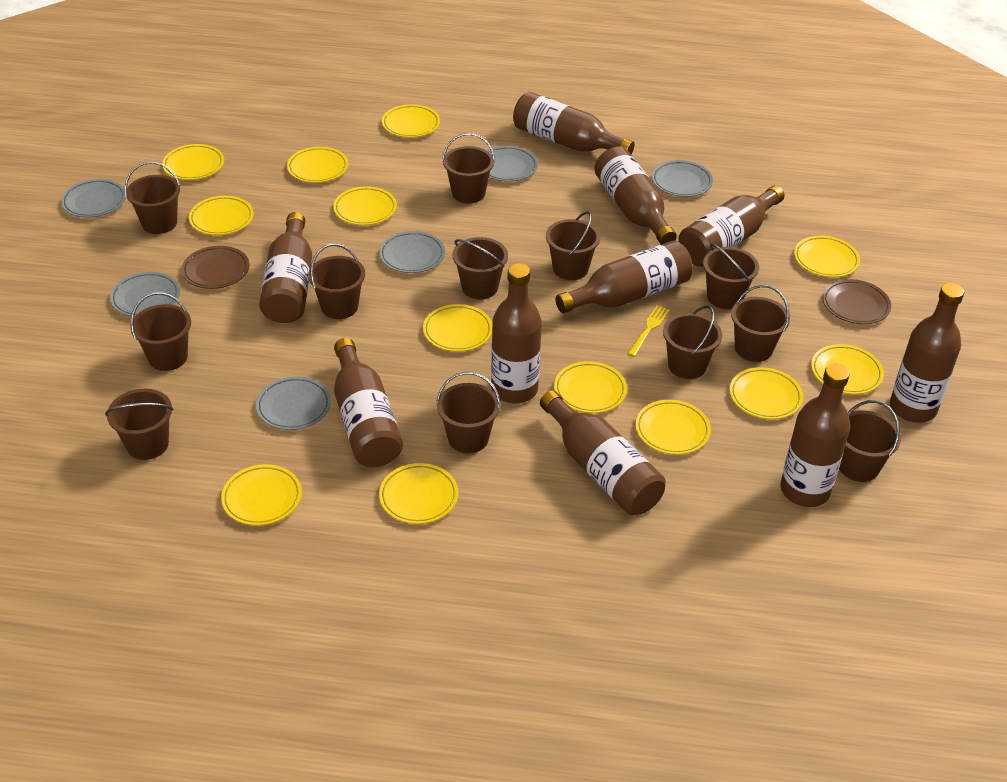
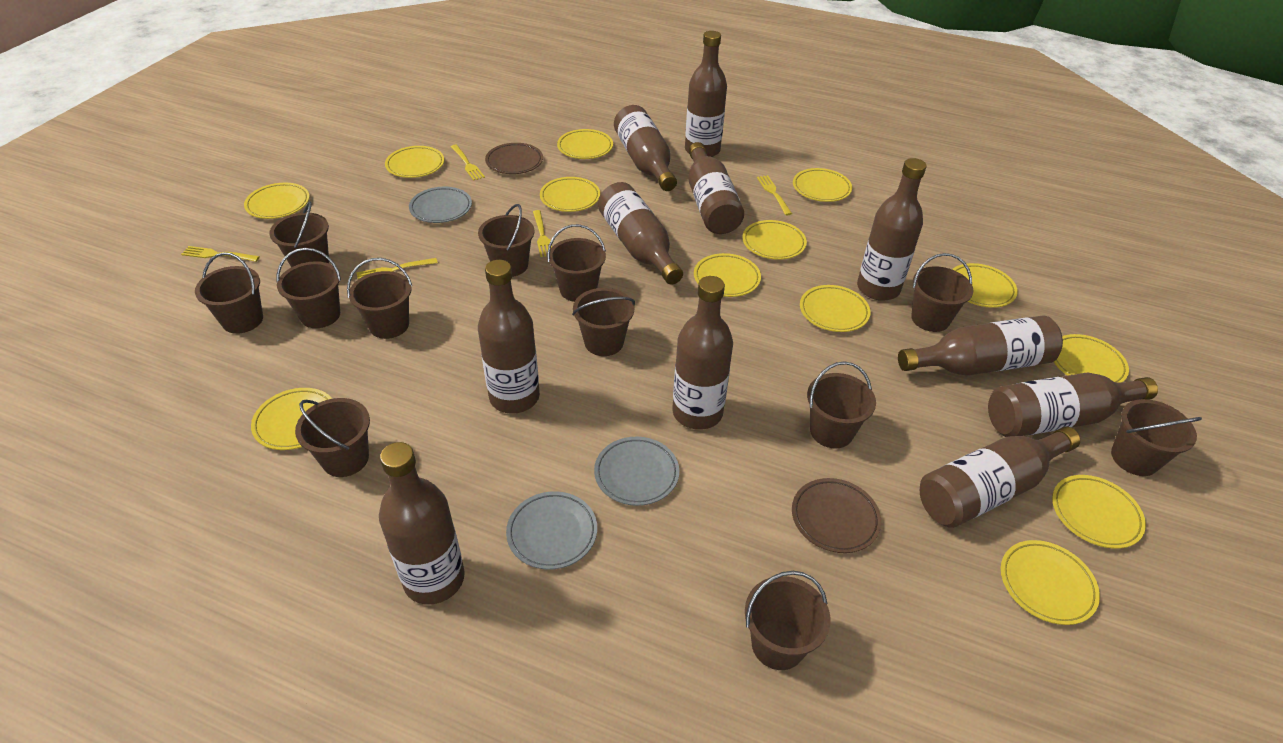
brown bottle: 10 -> 11
grey plate: 6 -> 3
yellow fork: 1 -> 5

